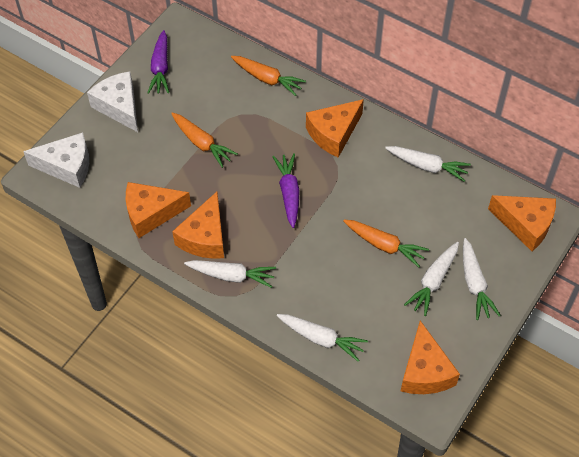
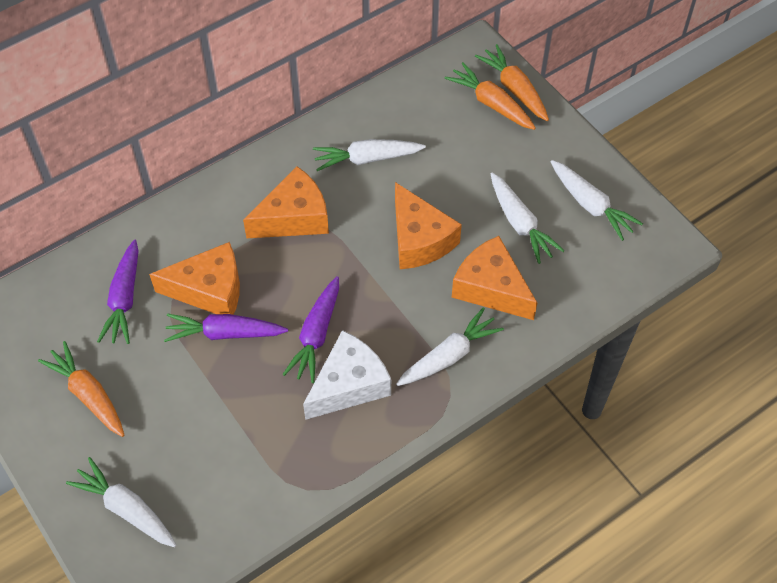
orange cheese: 5 -> 4
purple carrot: 2 -> 3
white cheese: 2 -> 1

